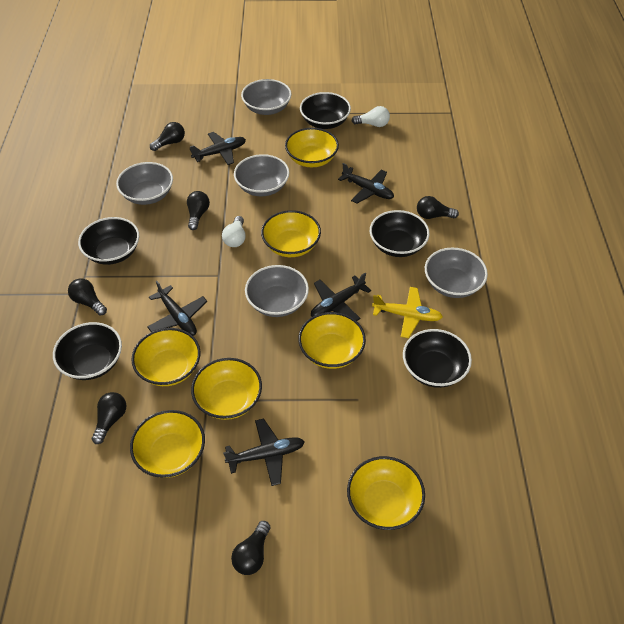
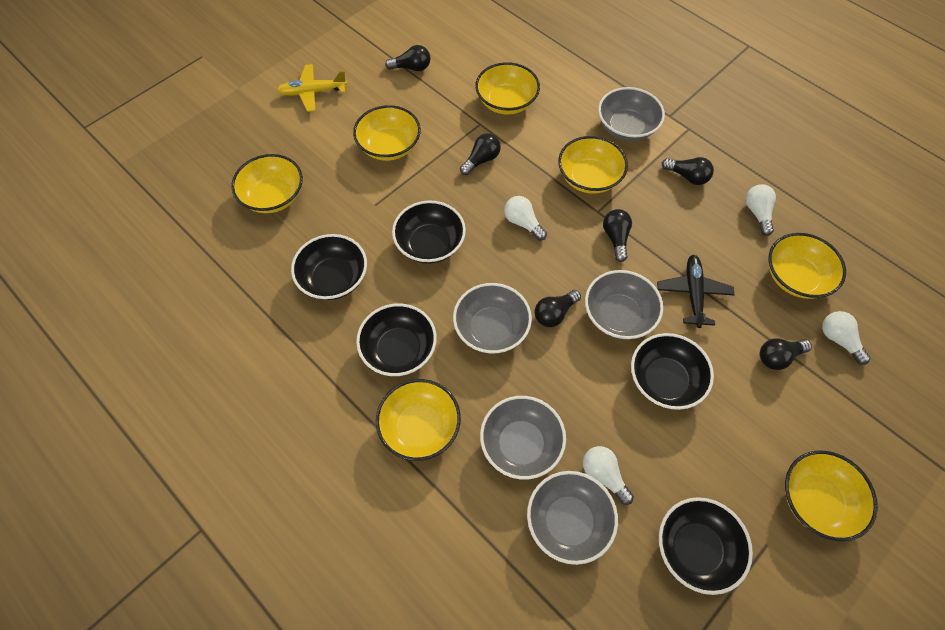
black plane: 5 -> 1
white light bulb: 2 -> 4

